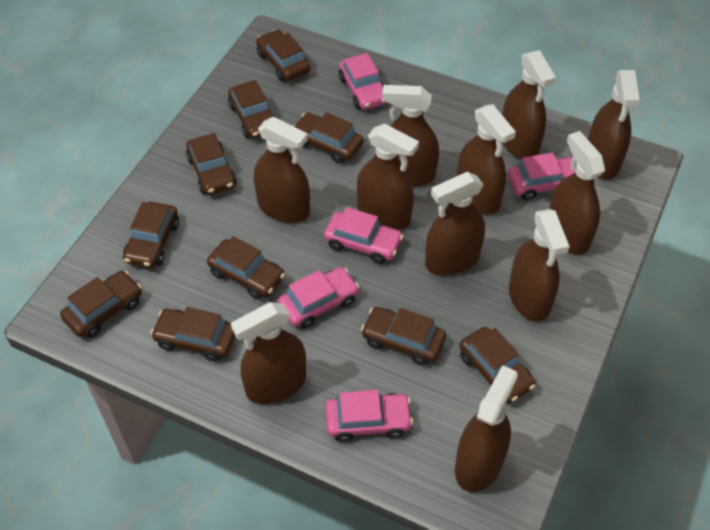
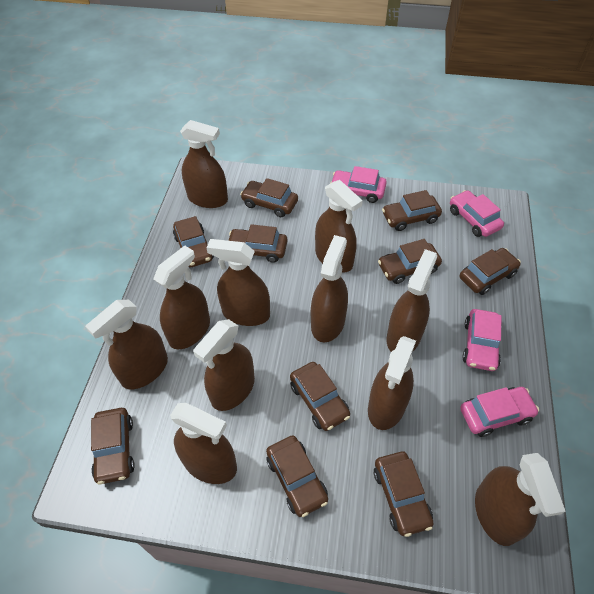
pink car: 5 -> 4

